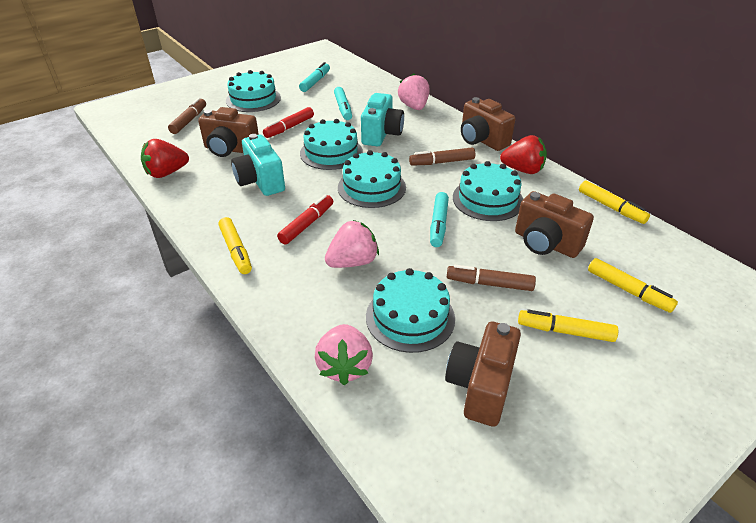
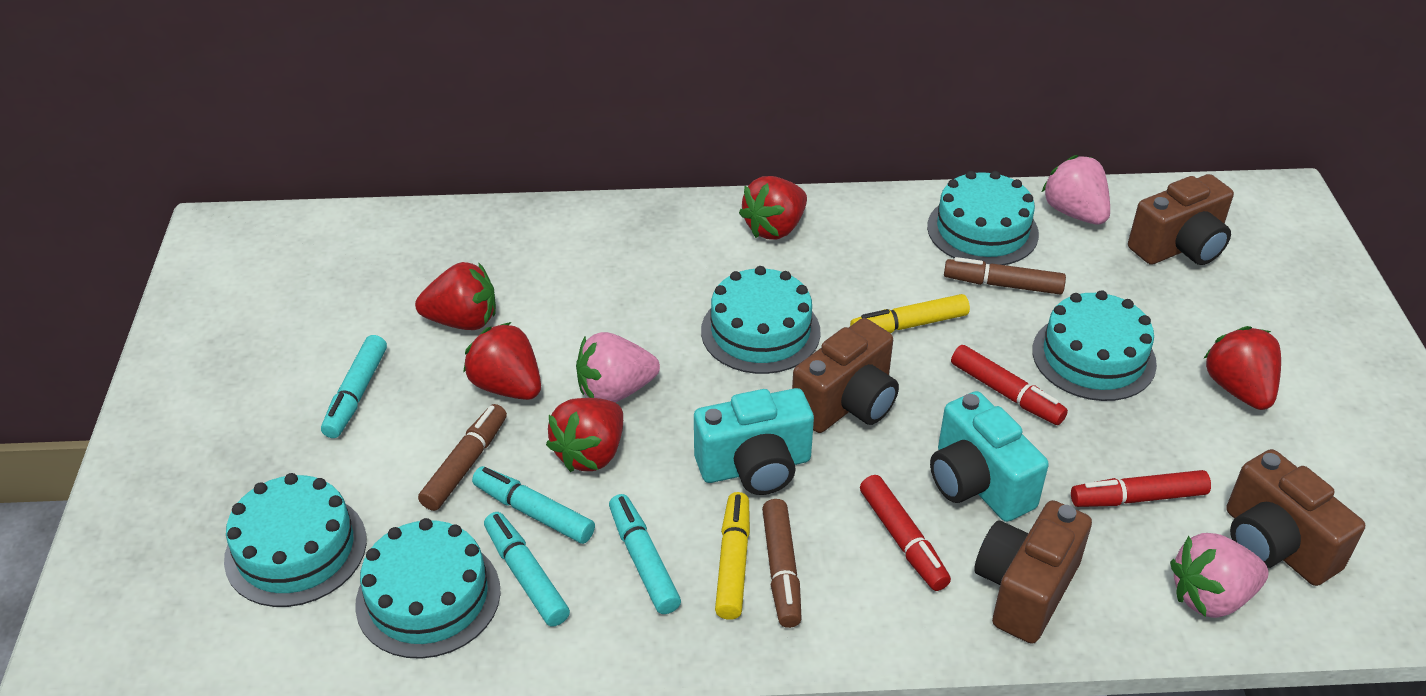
red marker: 2 -> 3
red strawberry: 2 -> 5
turquoise marker: 3 -> 4
yellow marker: 4 -> 2

